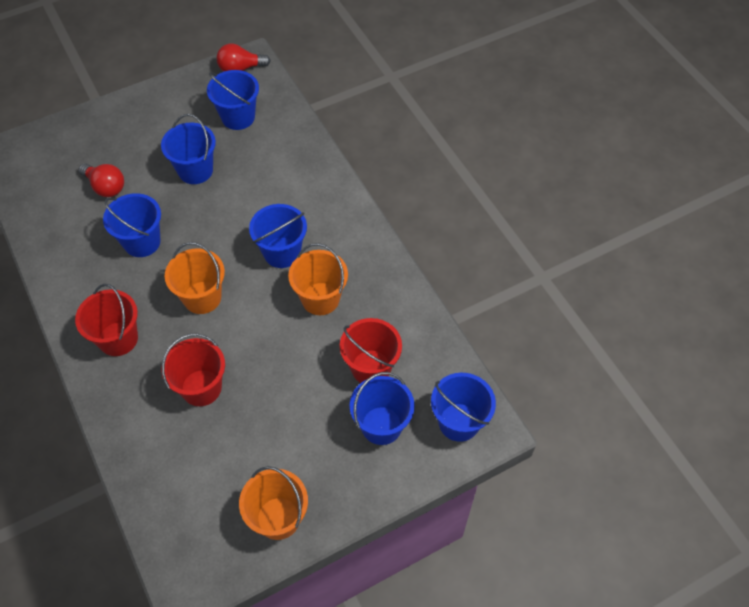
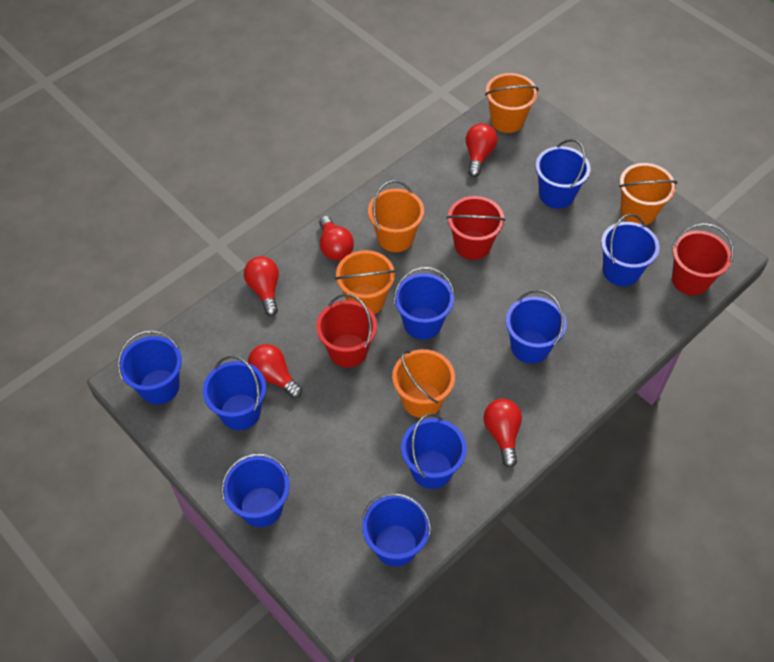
blue bucket: 6 -> 9
orange bucket: 3 -> 5
red light bulb: 2 -> 5

